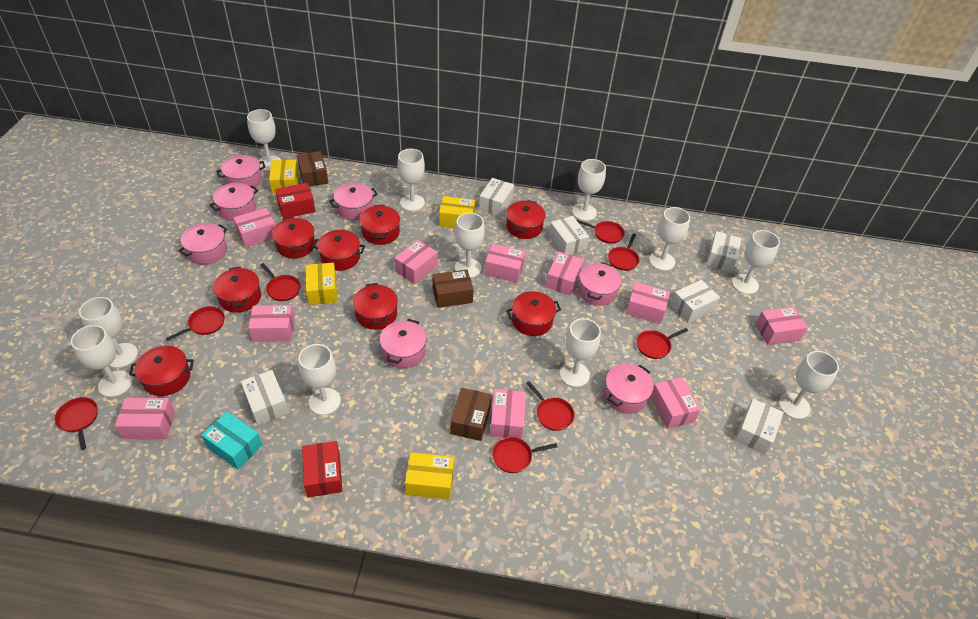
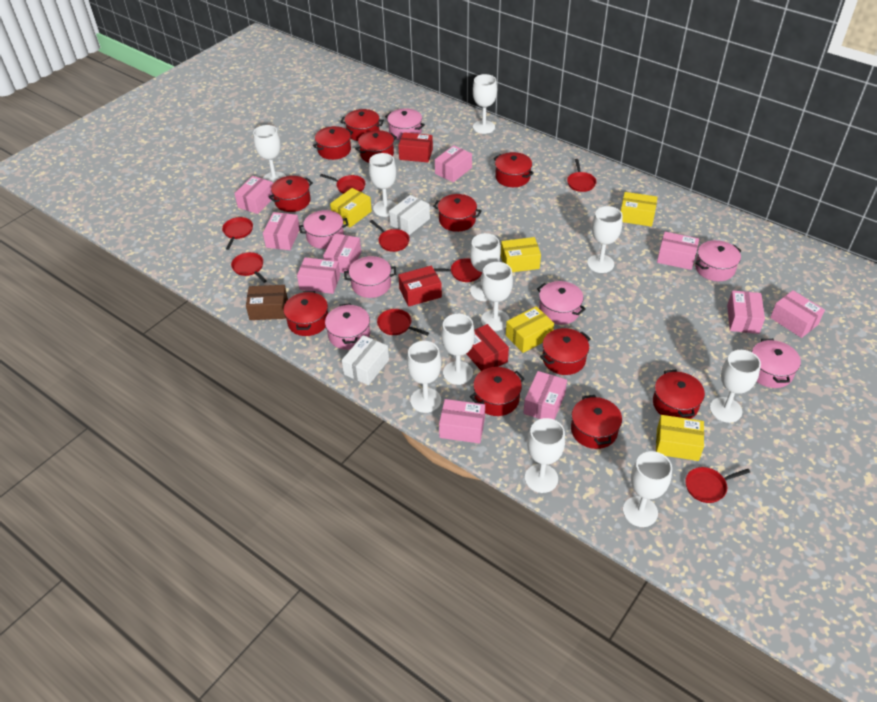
brown box: 3 -> 1
red box: 2 -> 3
red pot: 8 -> 11
turquoise box: 1 -> 0
white box: 6 -> 2
yellow box: 4 -> 5

